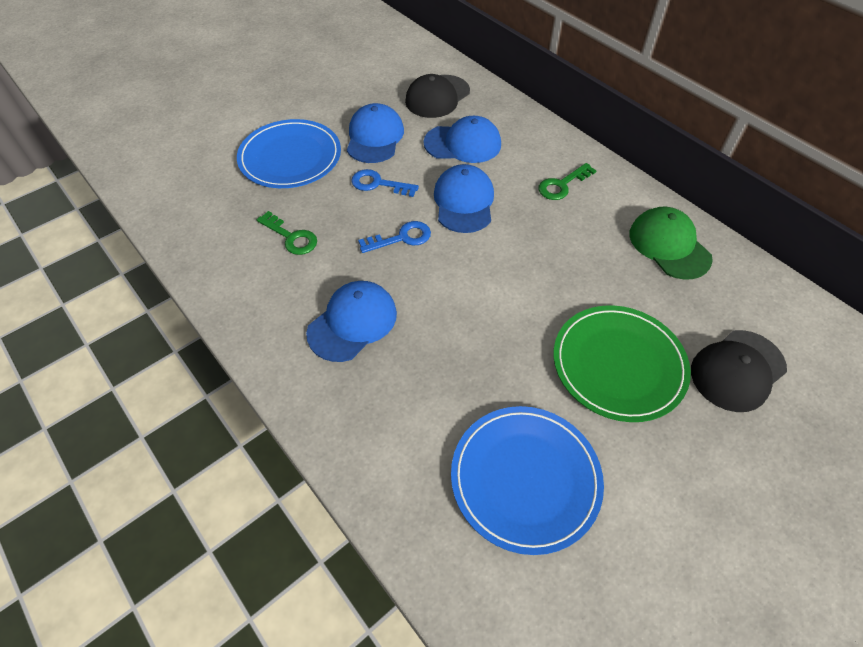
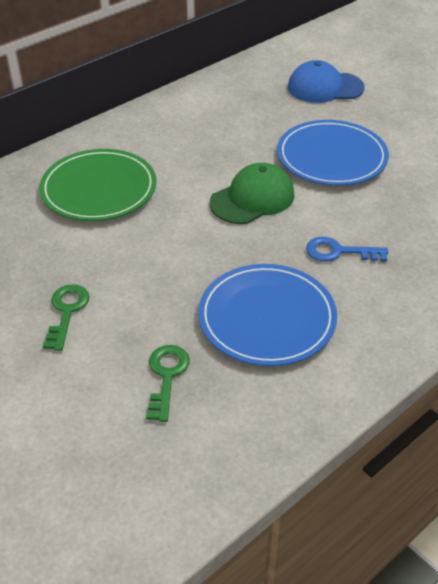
black cap: 2 -> 0
blue cap: 4 -> 1
blue key: 2 -> 1

